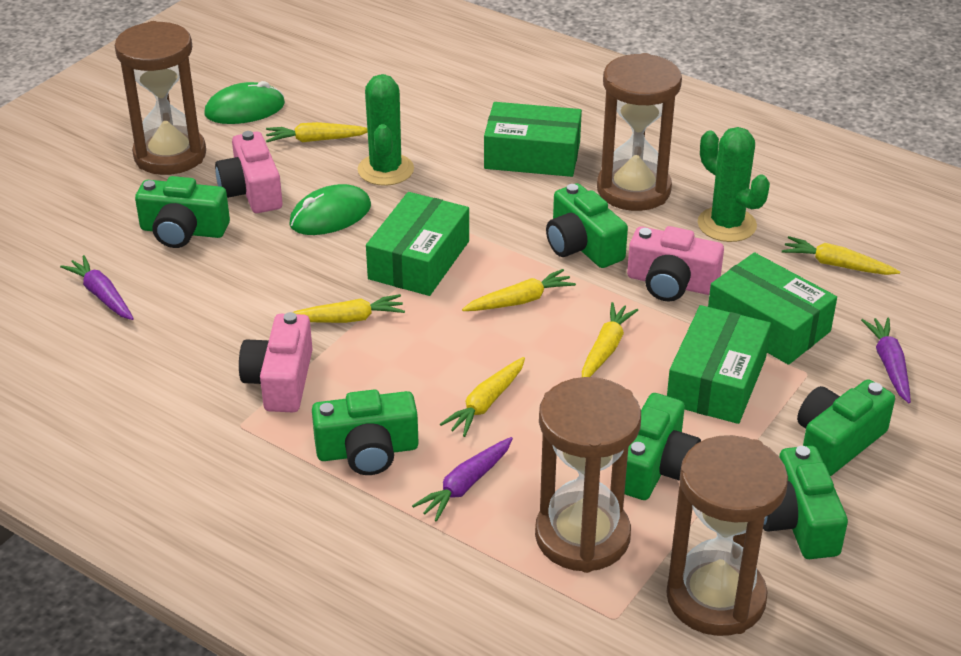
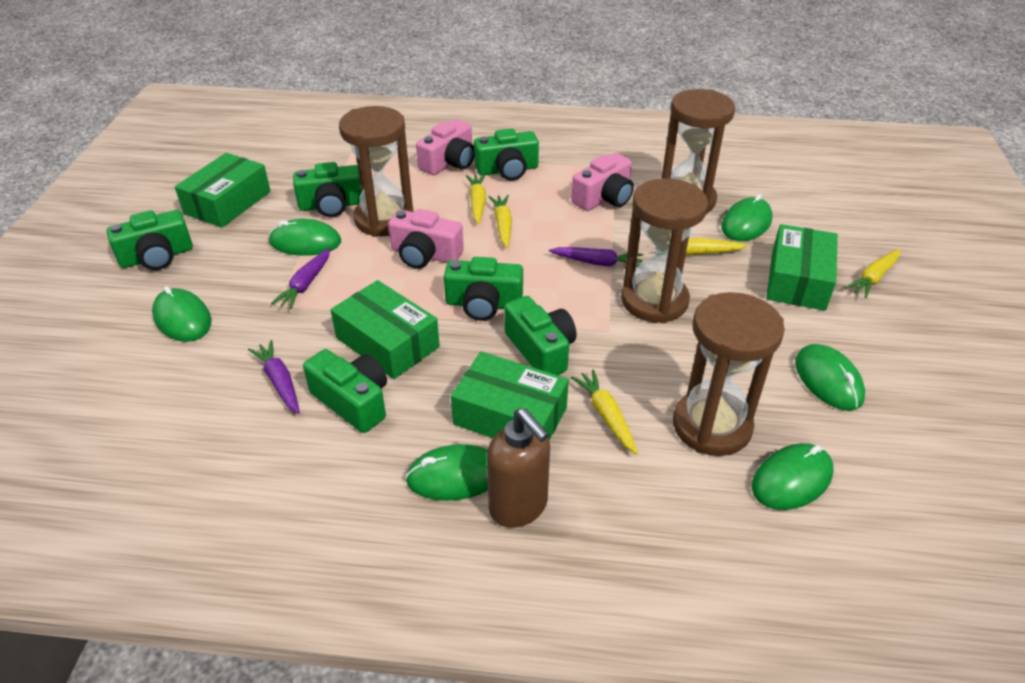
brown soap dispenser: 0 -> 1
green cactus: 2 -> 0
green mouse: 2 -> 6
yellow carrot: 6 -> 5

